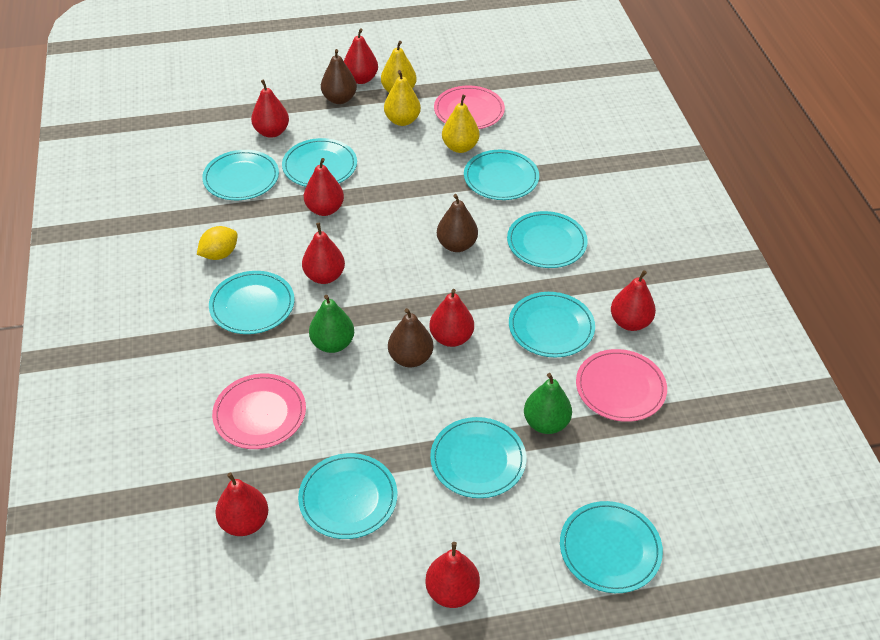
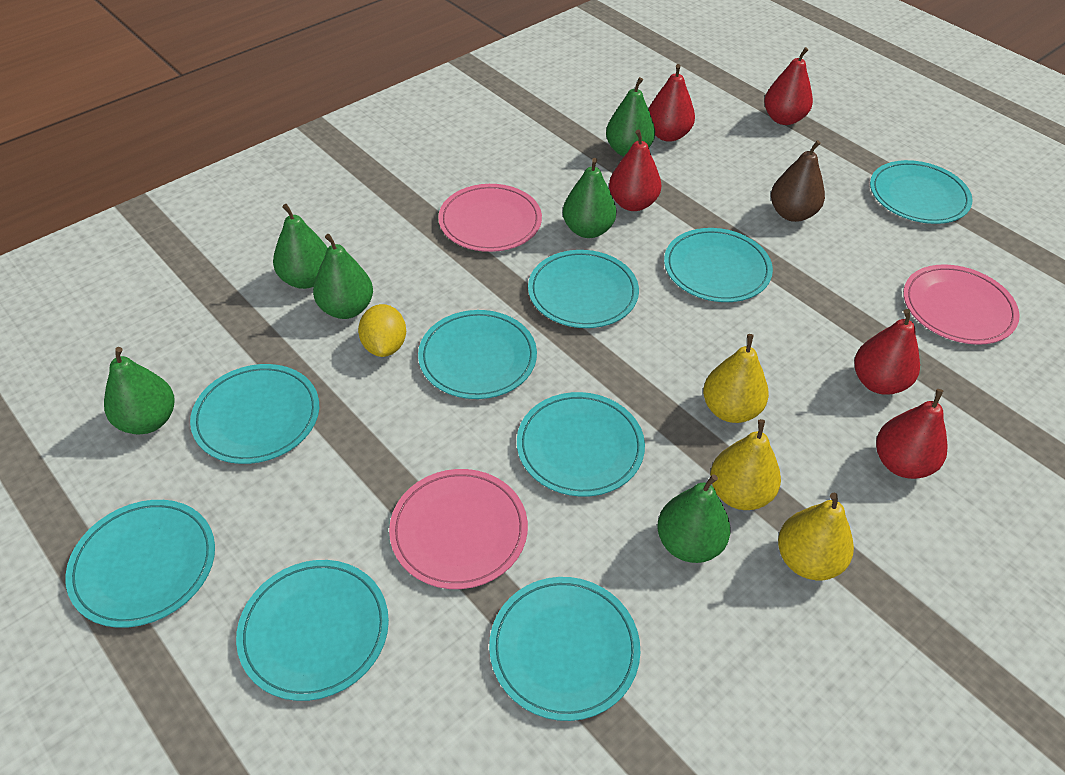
brown pear: 3 -> 1
green pear: 2 -> 6
red pear: 8 -> 5

